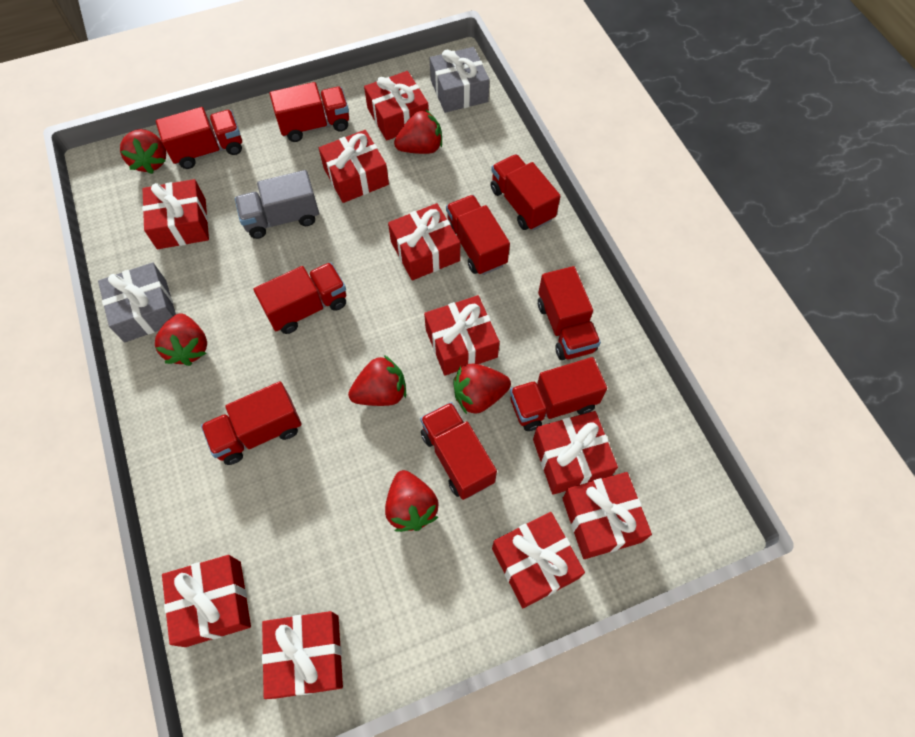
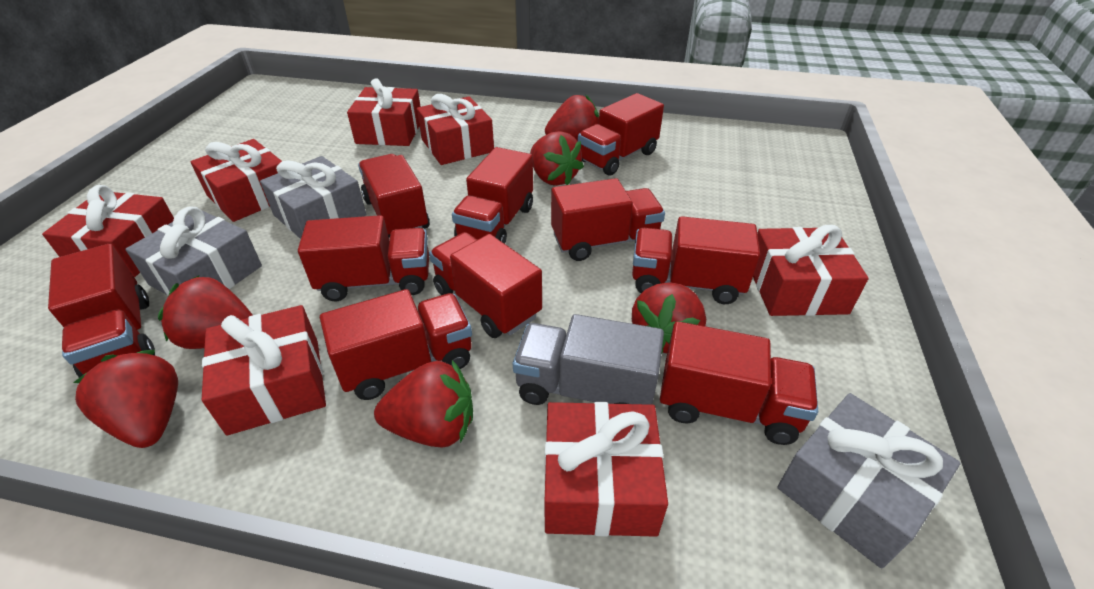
grey gift: 2 -> 3
red gift: 10 -> 7
red truck: 9 -> 10

